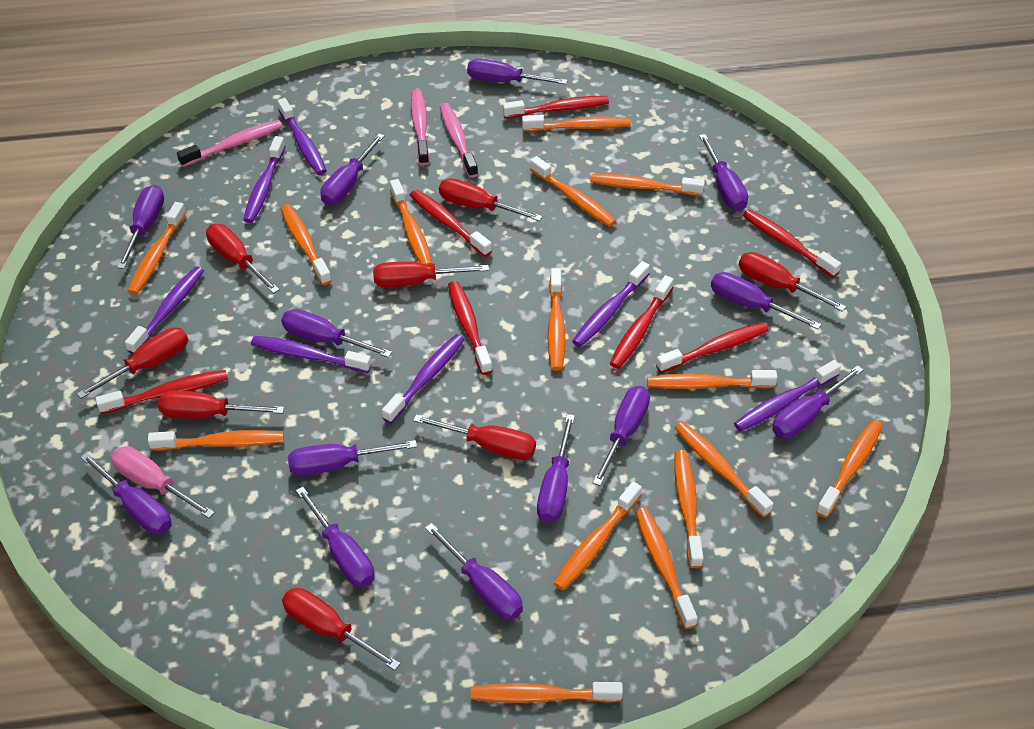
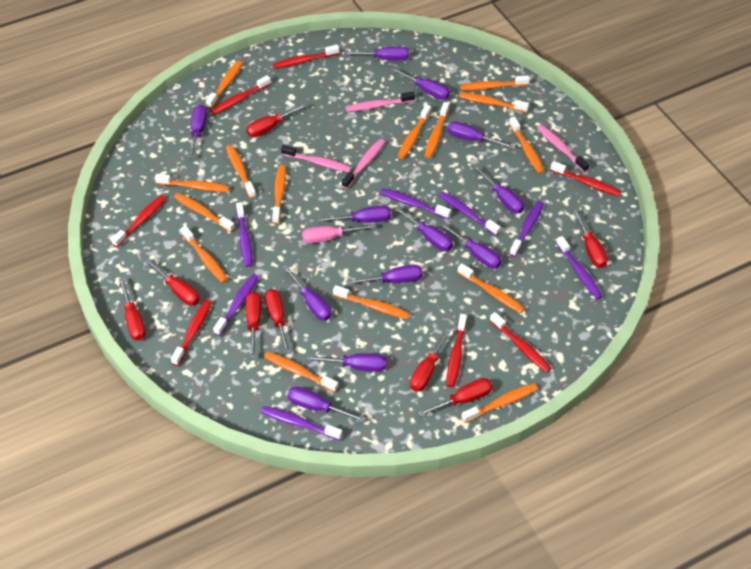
pink toothbrush: 3 -> 4
purple screwdriver: 13 -> 12

